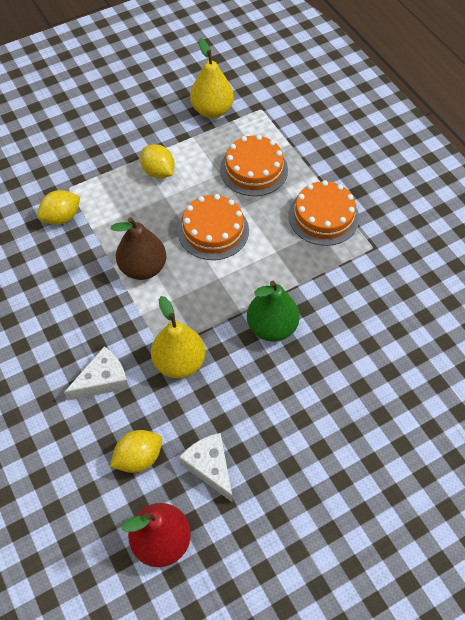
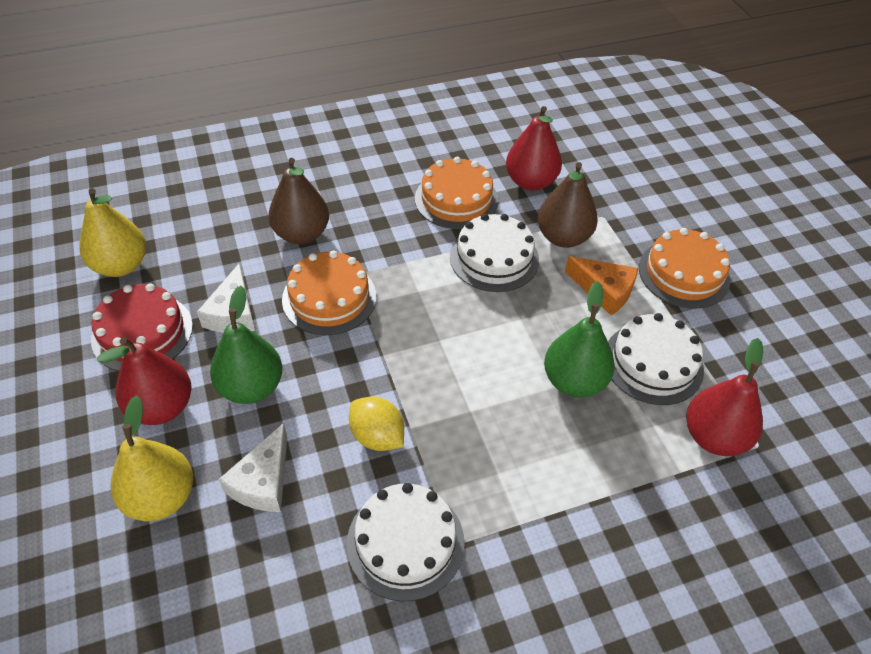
brown pear: 1 -> 2
green pear: 1 -> 2
orange cheese: 0 -> 1
red cake: 0 -> 1
red pear: 1 -> 3
white cake: 0 -> 3
yellow lemon: 3 -> 1

